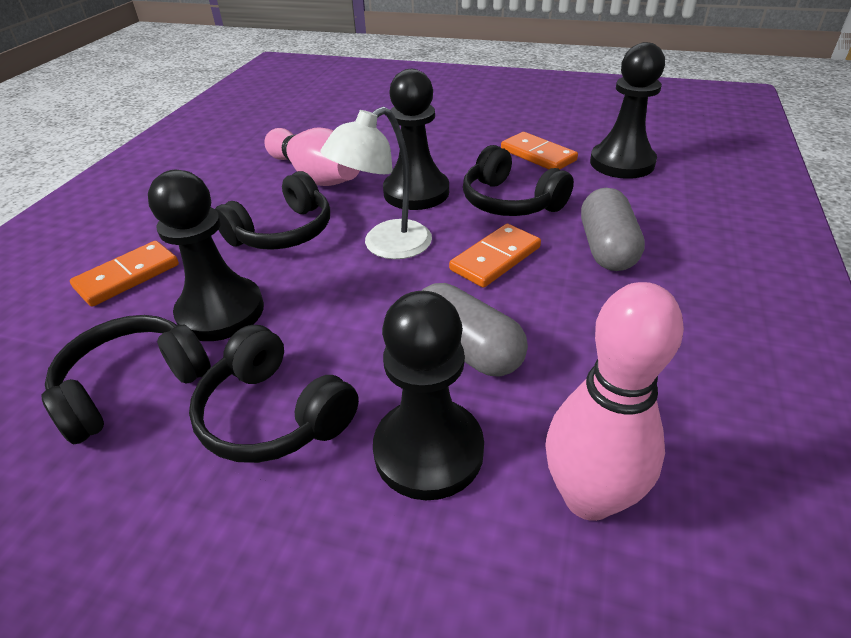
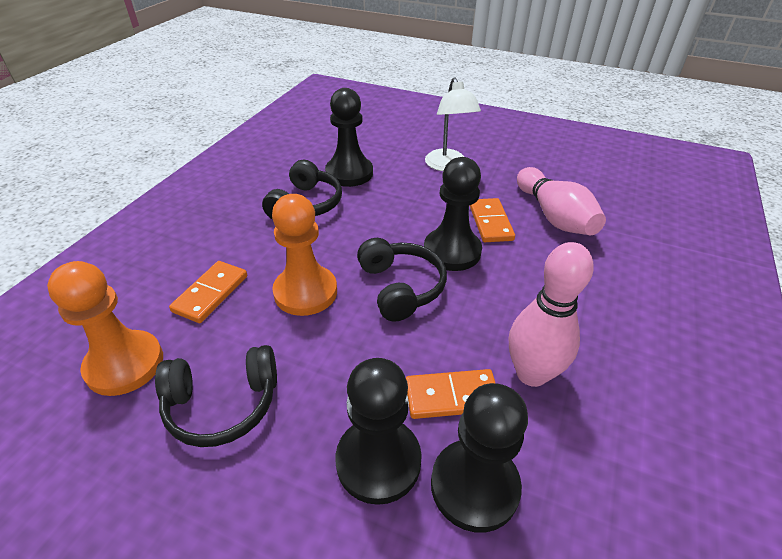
black headphones: 4 -> 3
grey capsule: 2 -> 0
orange pawn: 0 -> 2

